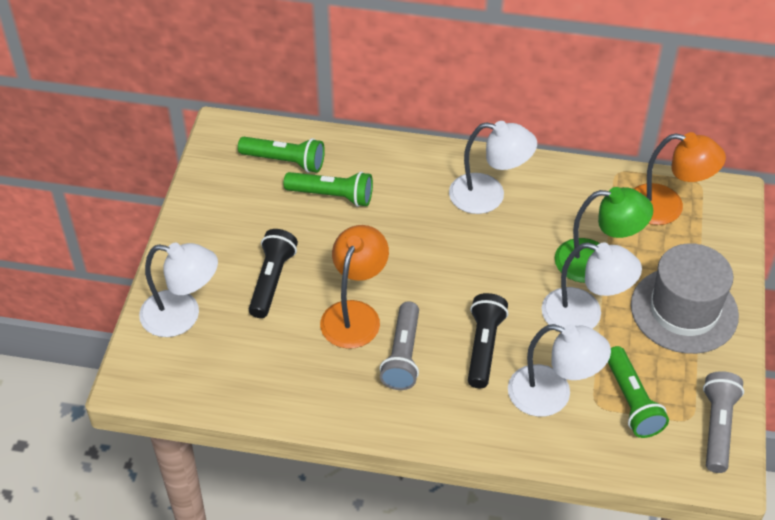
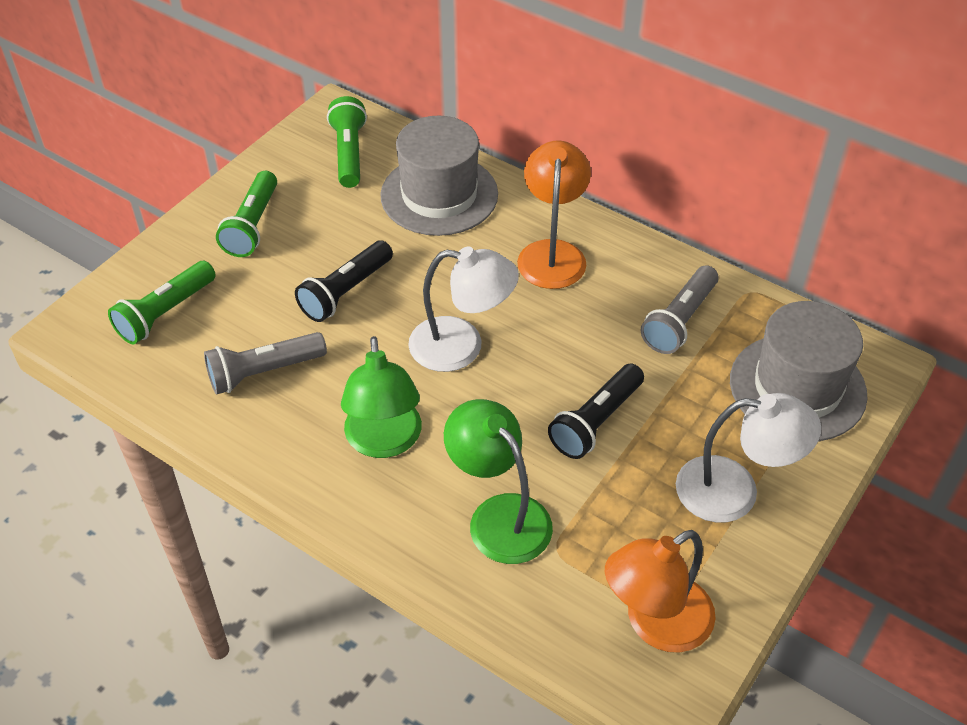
green lamp: 1 -> 2
grey hat: 1 -> 2
white lamp: 4 -> 2

